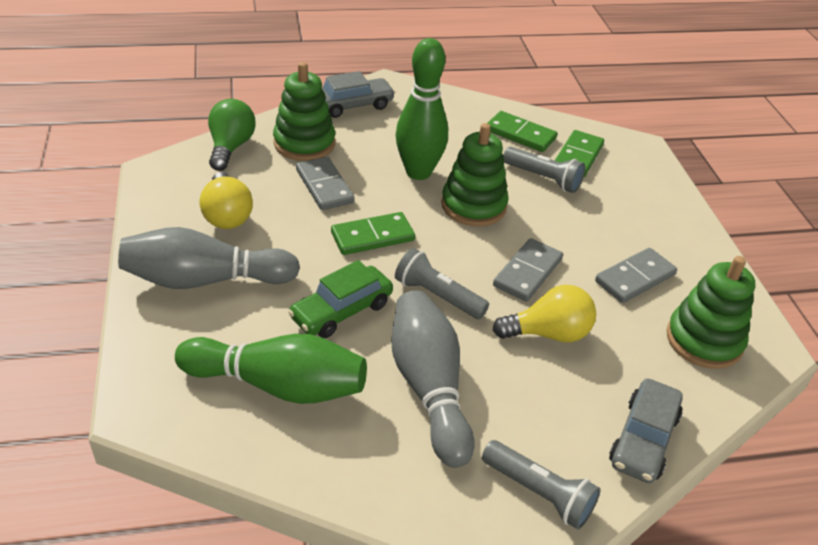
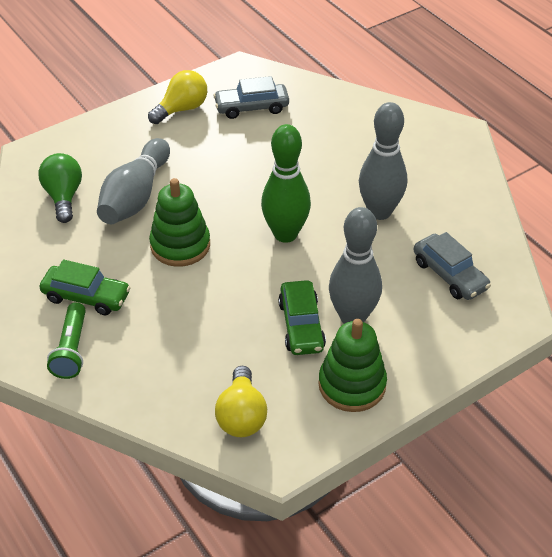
green bowling pin: 2 -> 1
green car: 1 -> 2
green domino: 3 -> 0
green flashlight: 0 -> 1
green stacking toy: 3 -> 2
grey bowling pin: 2 -> 3
grey domino: 3 -> 0
grey flashlight: 3 -> 0

